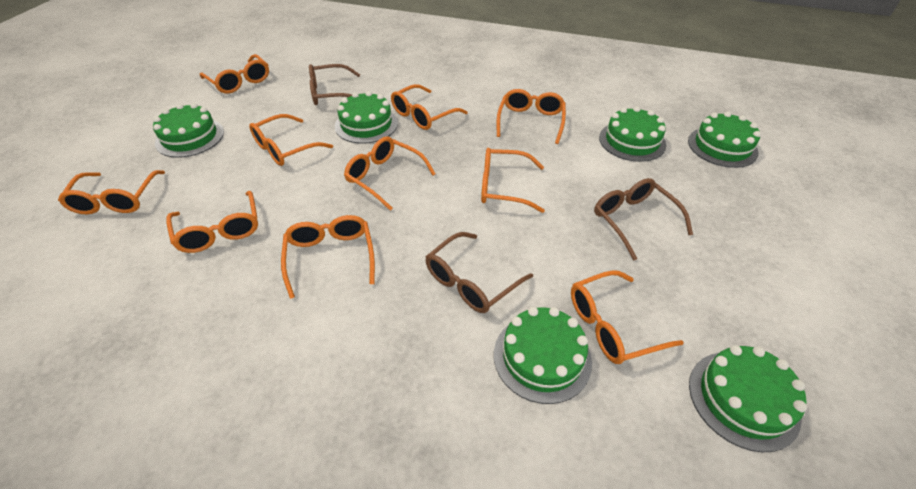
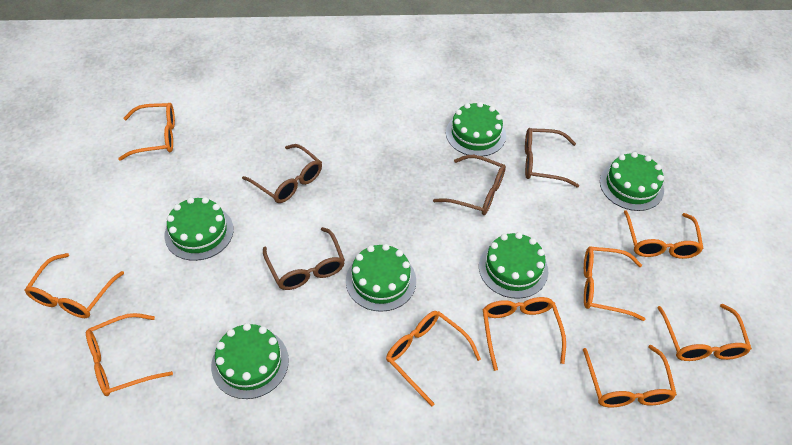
brown glasses: 3 -> 4
orange glasses: 10 -> 9

